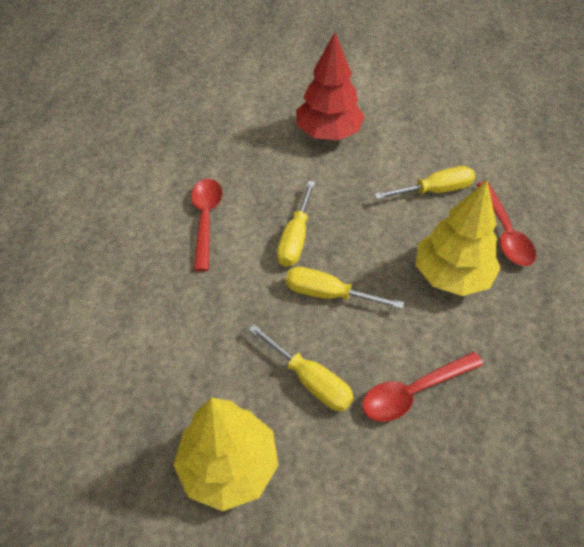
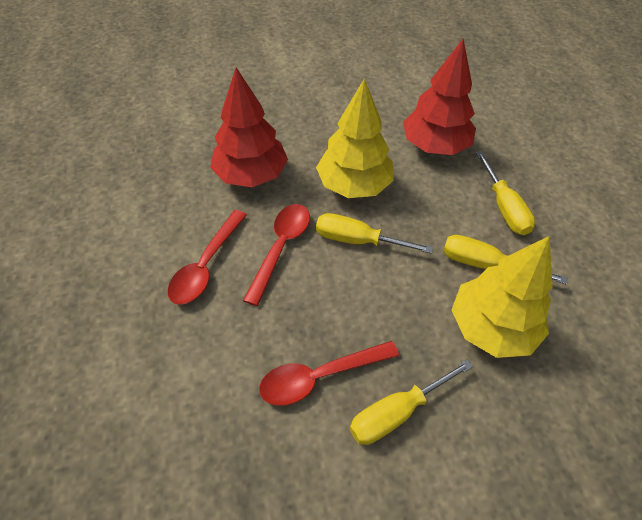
red tree: 1 -> 2

